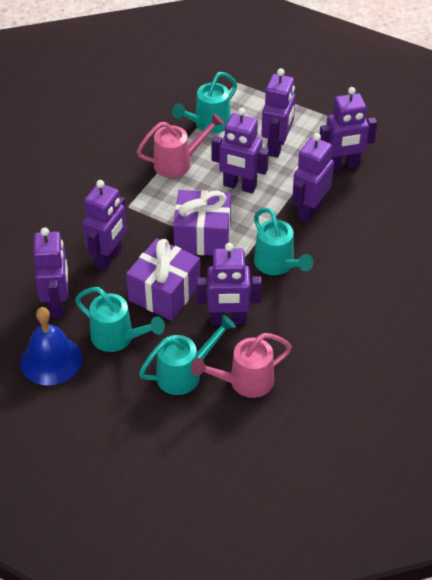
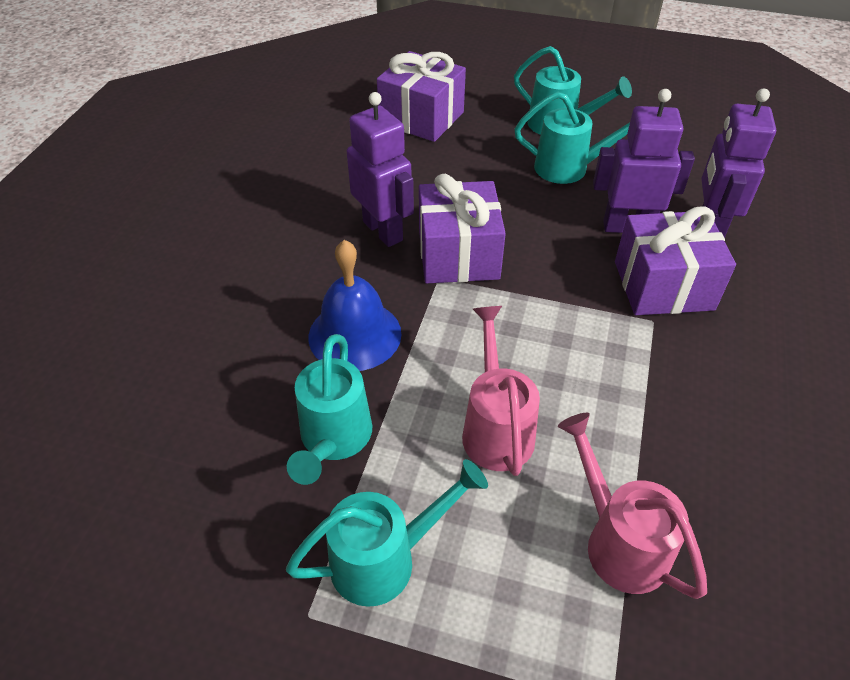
purple gift: 2 -> 3
purple robot: 7 -> 3

